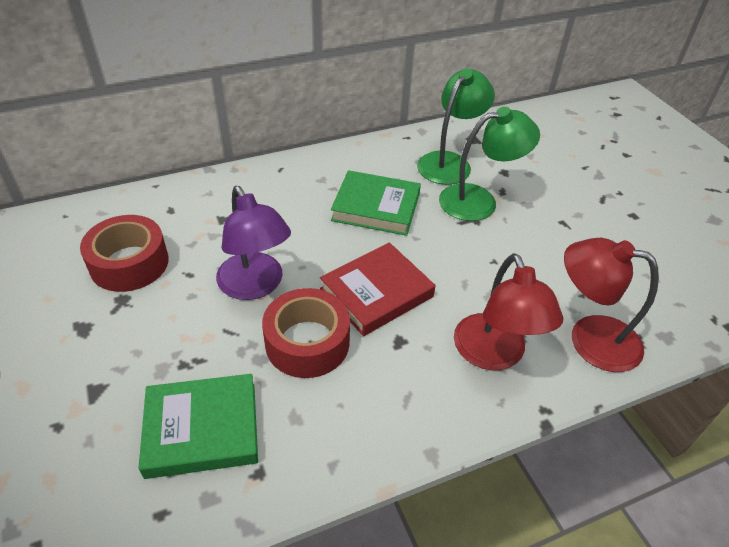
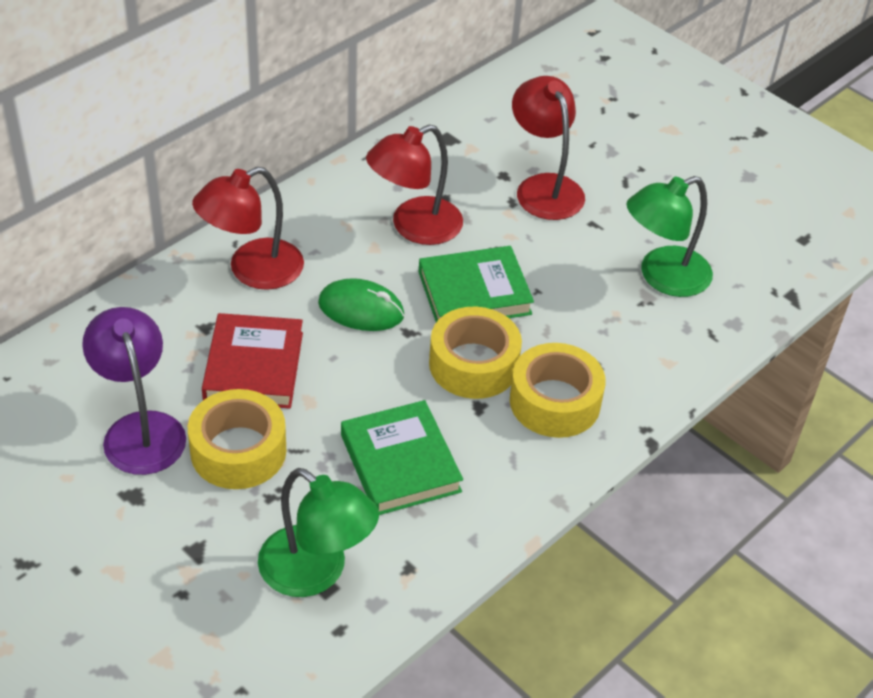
green mouse: 0 -> 1
red lamp: 2 -> 3
red tape: 2 -> 0
yellow tape: 0 -> 3

